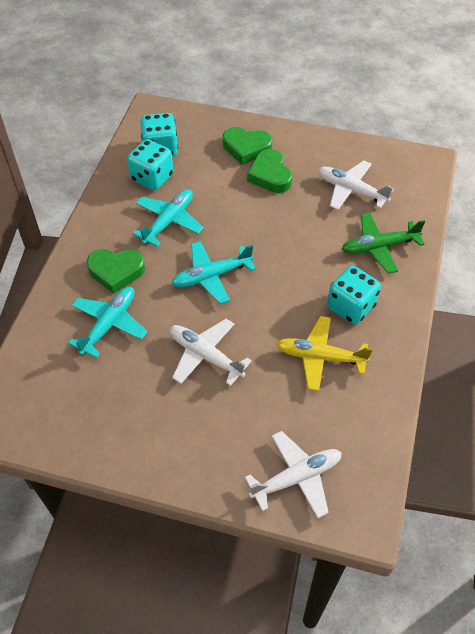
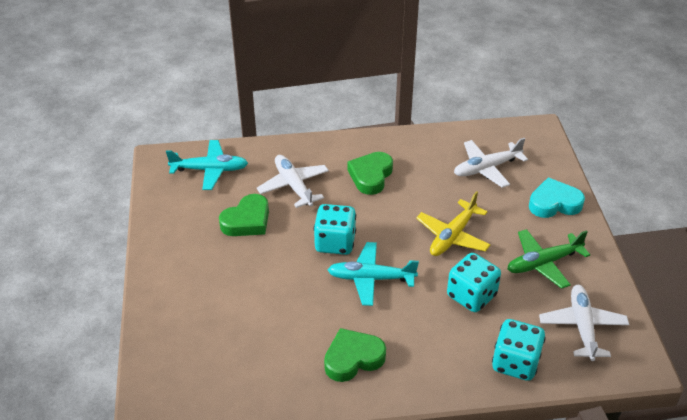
turquoise heart: 0 -> 1
turquoise plane: 3 -> 2

